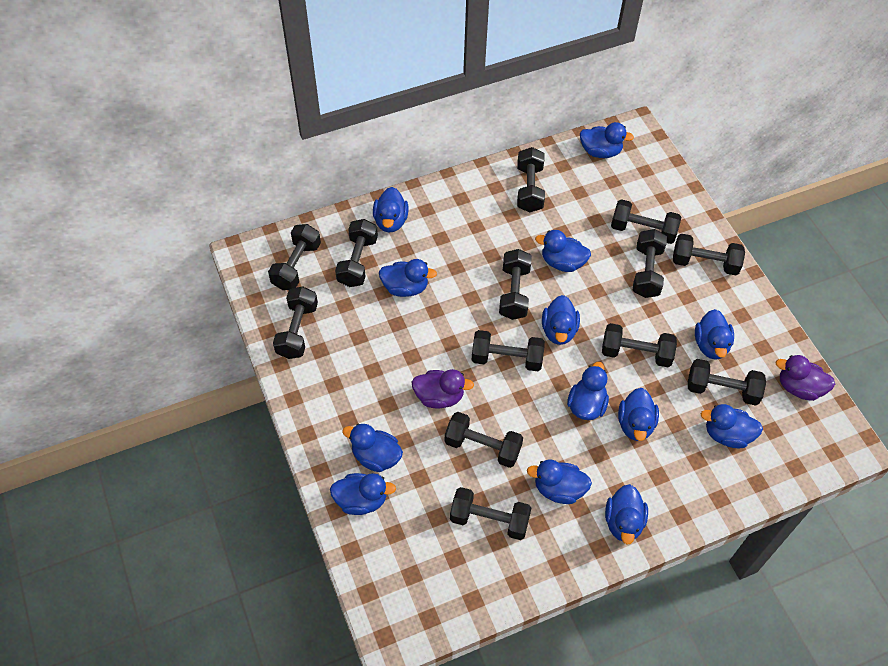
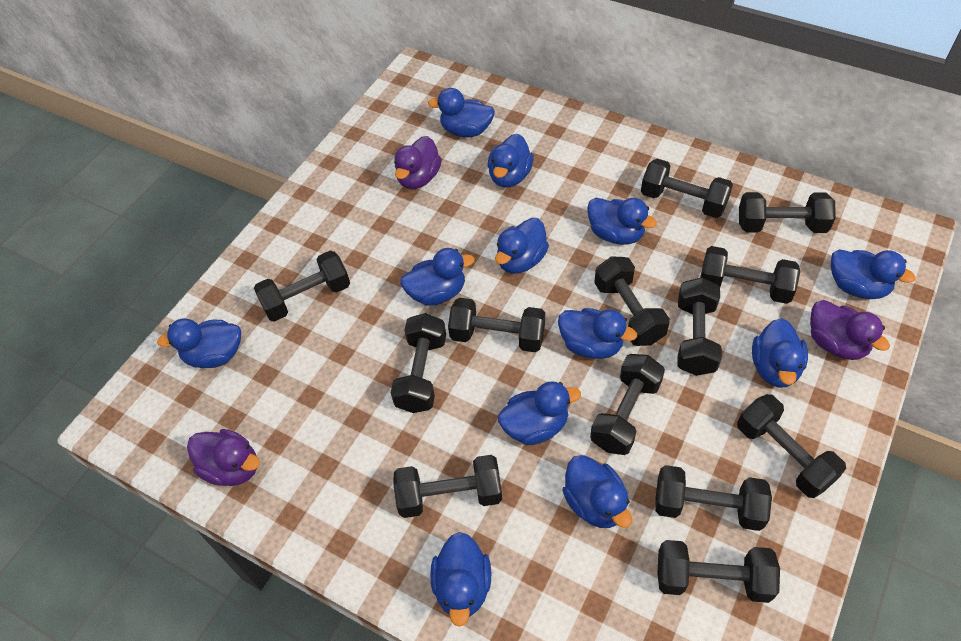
blue duck: 13 -> 12
purple duck: 2 -> 3

